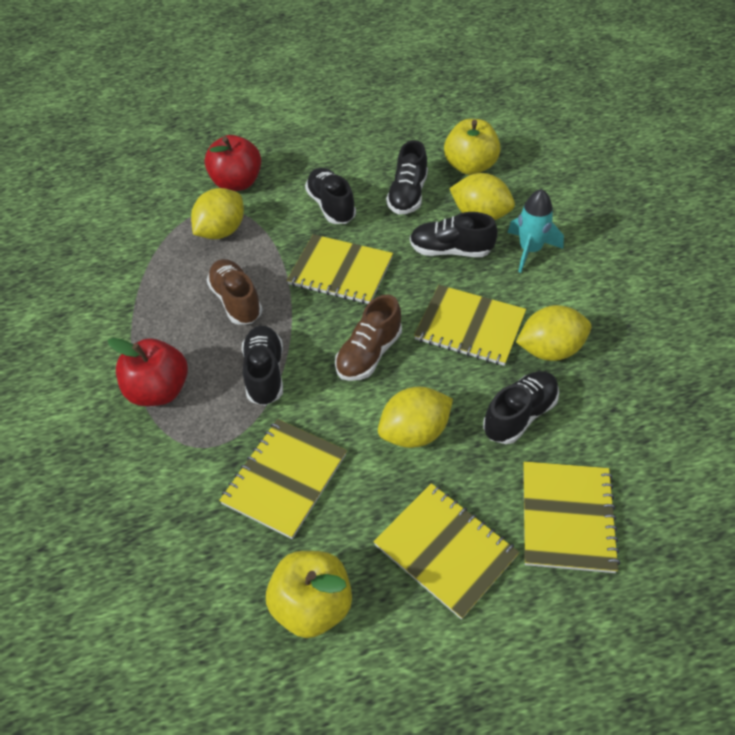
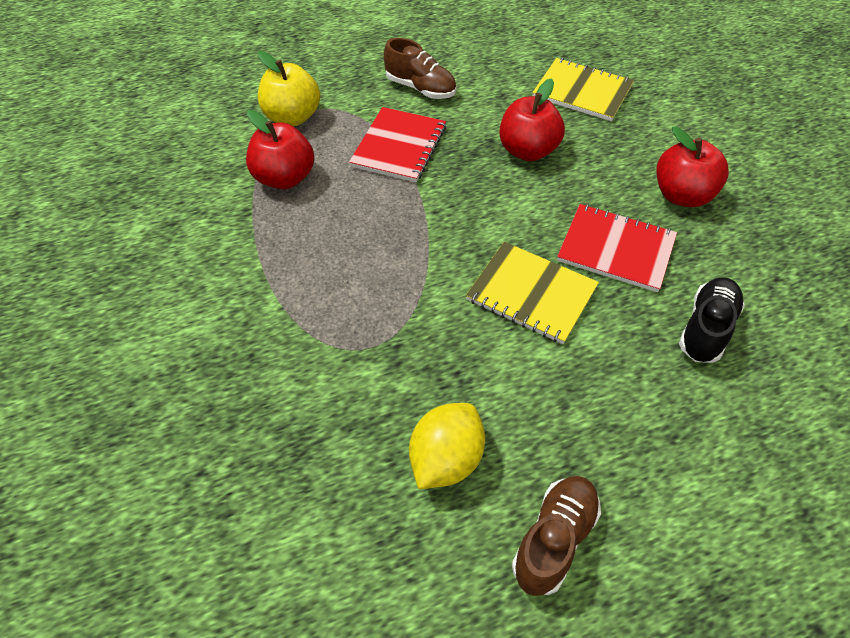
black shoe: 5 -> 1
red apple: 2 -> 3
red notebook: 0 -> 2
turquoise rocket: 1 -> 0
yellow apple: 2 -> 1
yellow lemon: 4 -> 1
yellow notebook: 5 -> 2

